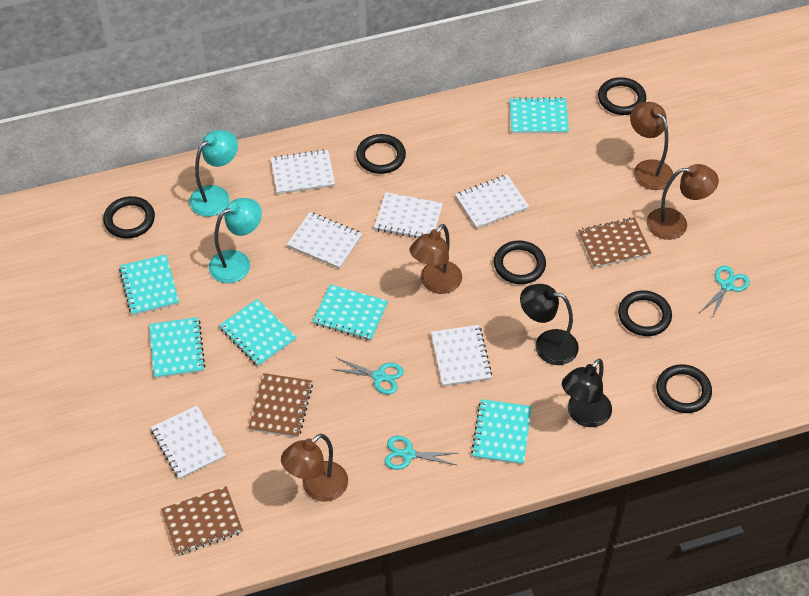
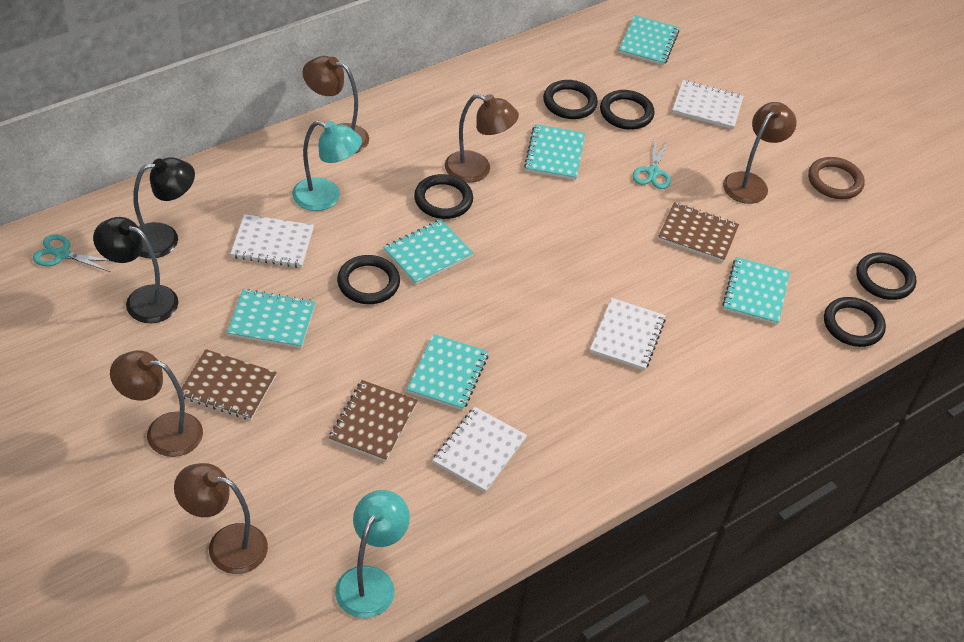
brown lamp: 4 -> 5
brown ring: 0 -> 1
turquoise scissors: 3 -> 2
white notebook: 6 -> 4

